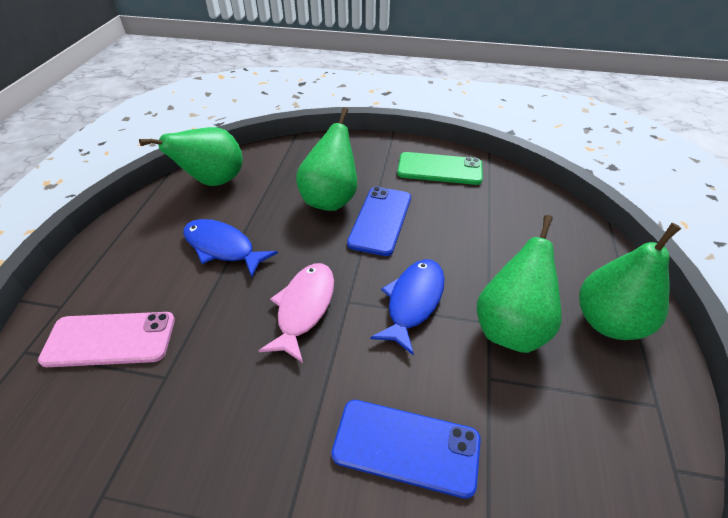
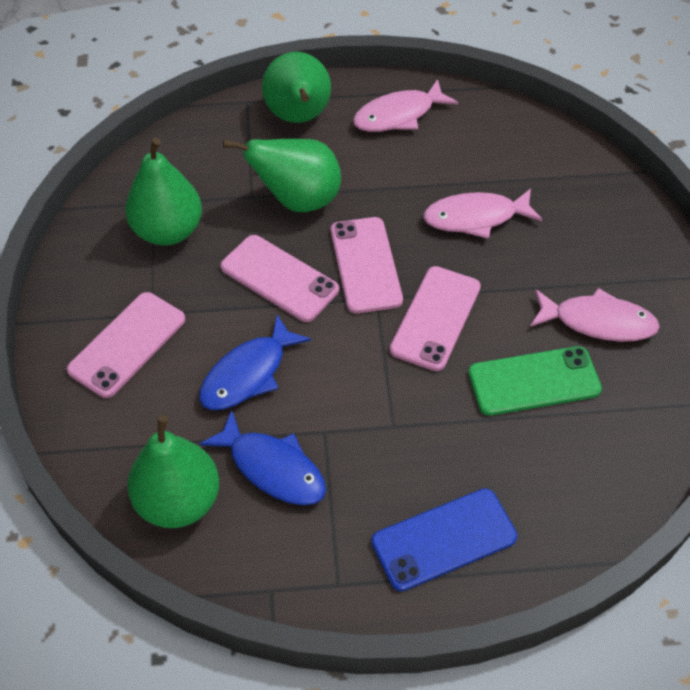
blue phone: 2 -> 1
pink fish: 1 -> 3
pink phone: 1 -> 4

